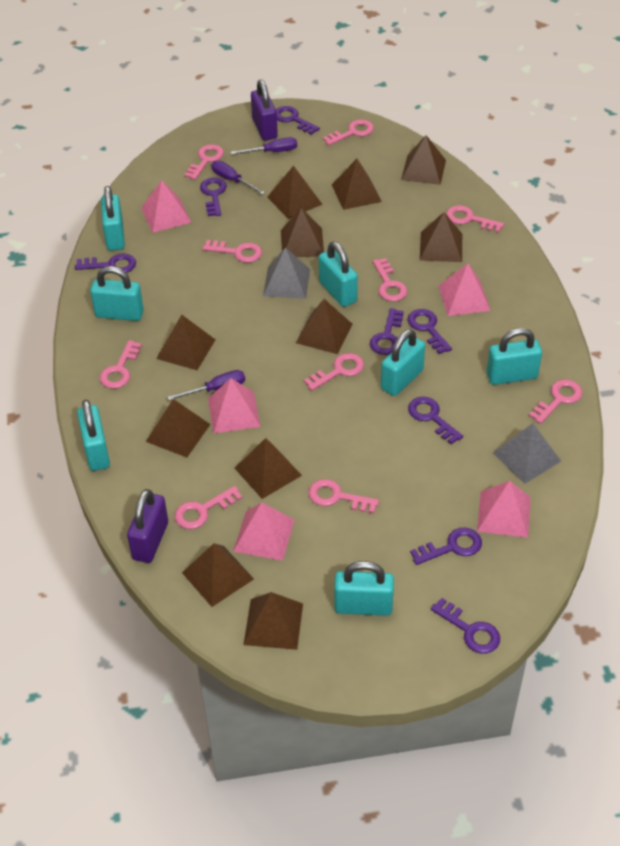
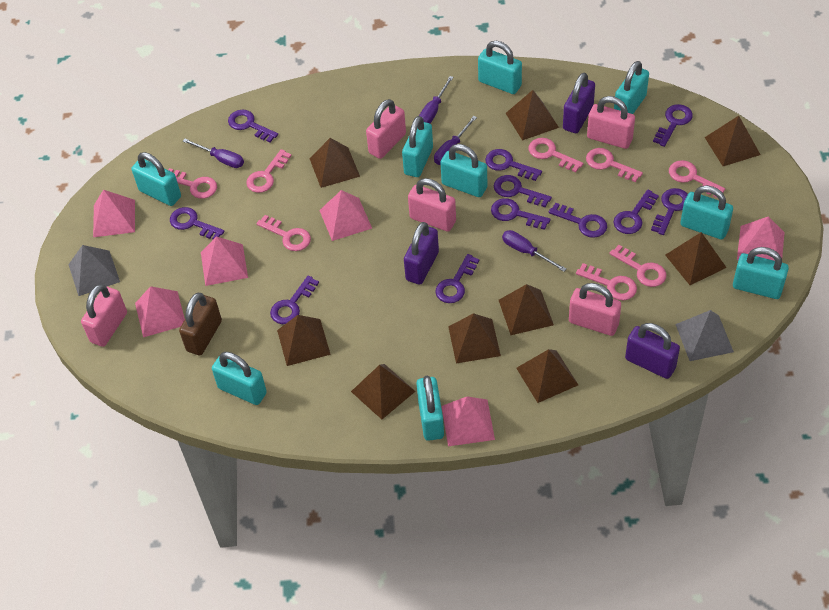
brown padlock: 0 -> 1
brown pyramid: 11 -> 9
pink key: 10 -> 8
pink padlock: 0 -> 5
pink pyramid: 5 -> 6
purple key: 8 -> 11
purple padlock: 2 -> 3
purple screwdriver: 3 -> 4
turquoise padlock: 7 -> 9

